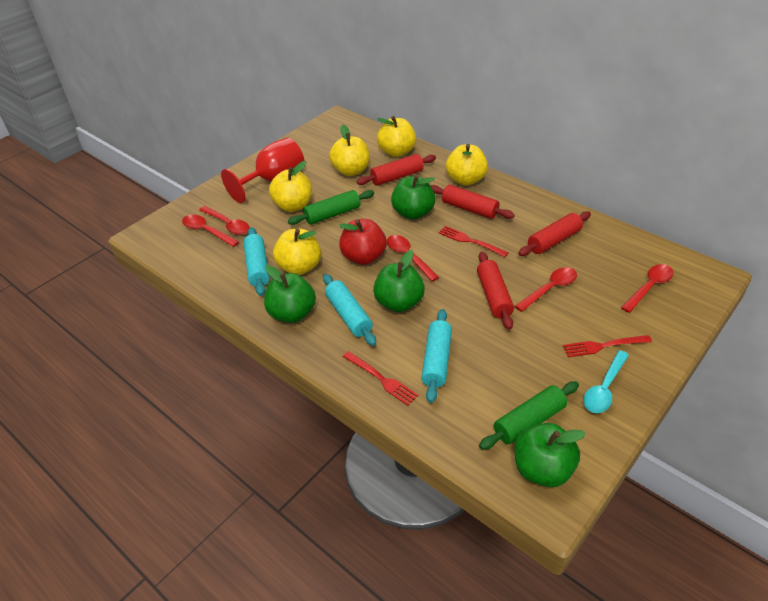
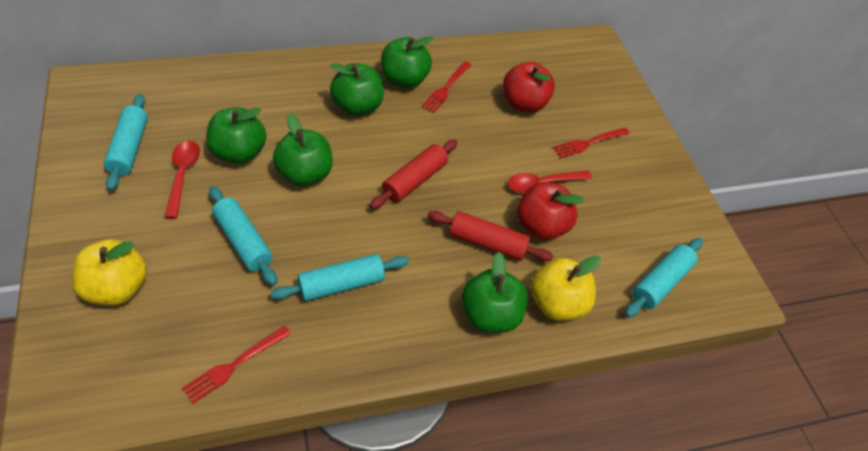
green apple: 4 -> 5
green rolling pin: 2 -> 0
red apple: 1 -> 2
red goblet: 1 -> 0
red rolling pin: 4 -> 2
red spoon: 5 -> 2
turquoise rolling pin: 3 -> 4
turquoise spoon: 1 -> 0
yellow apple: 5 -> 2

